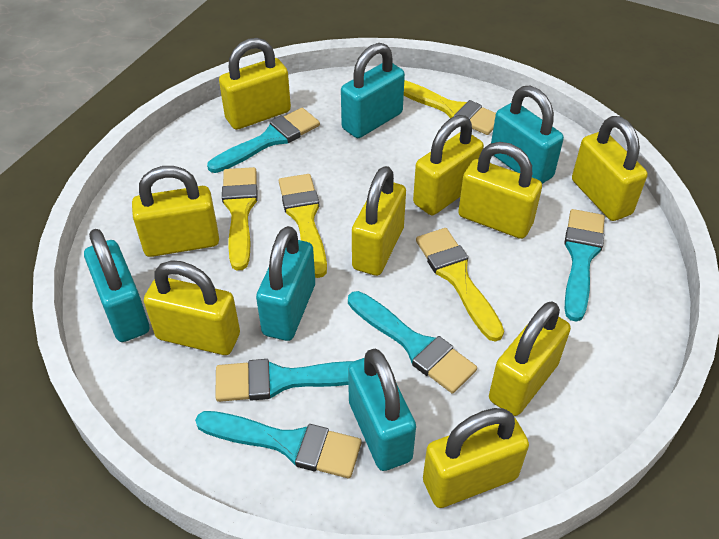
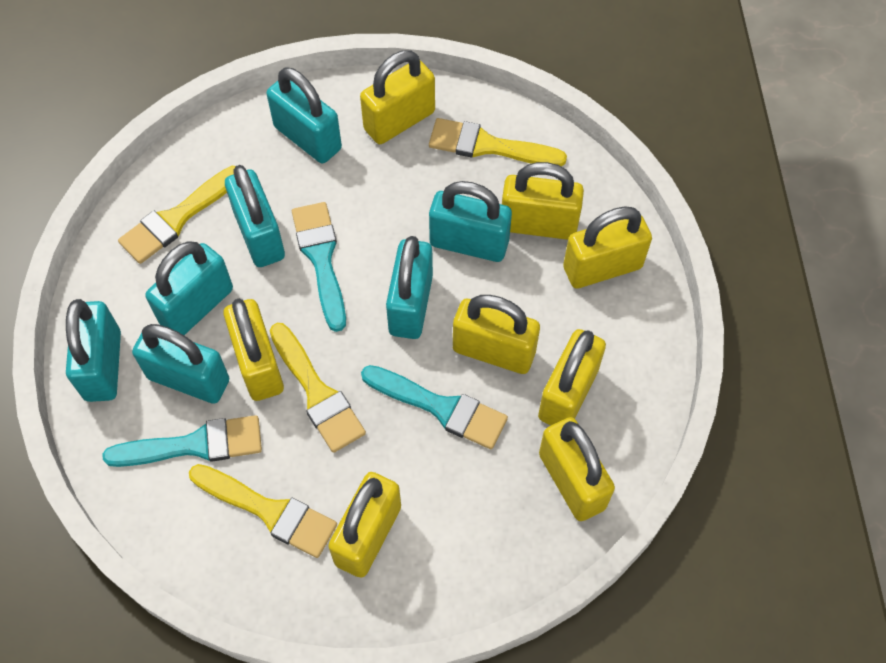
turquoise brush: 5 -> 3
turquoise padlock: 5 -> 7
yellow padlock: 9 -> 8

